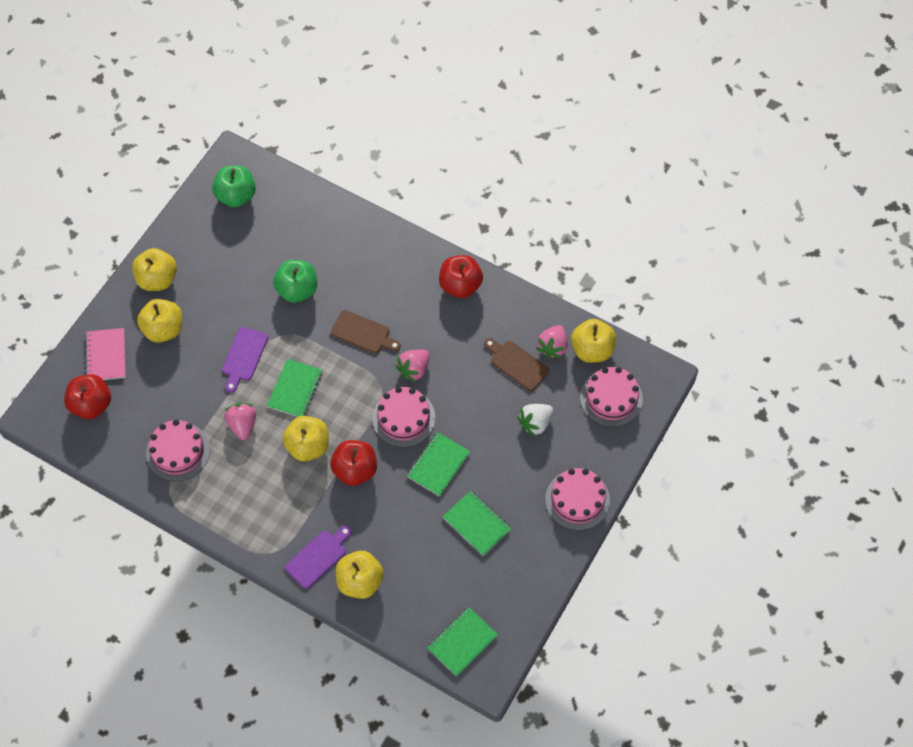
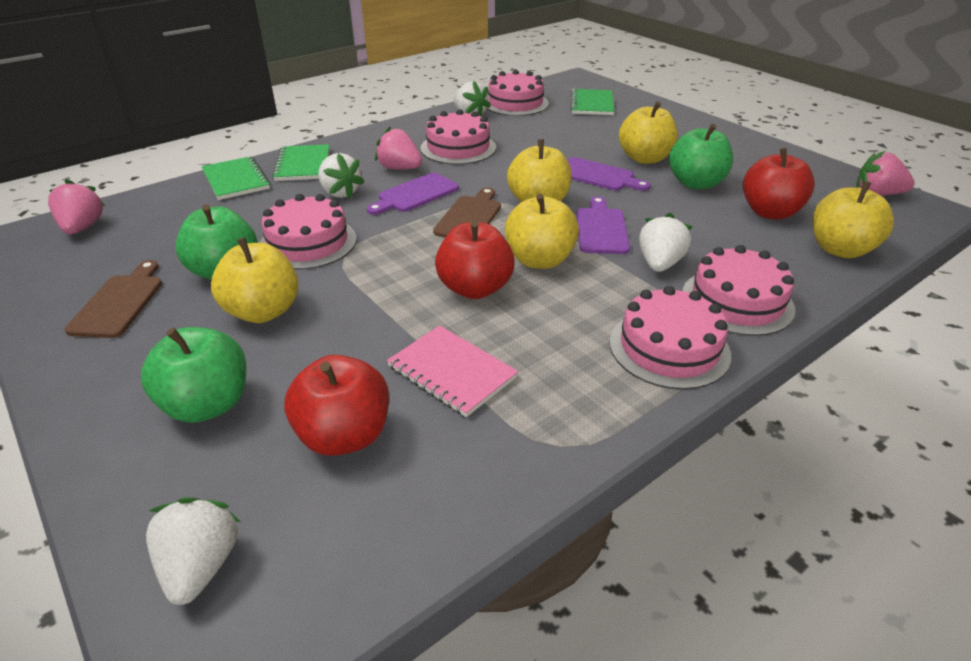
green apple: 2 -> 3
green notebook: 4 -> 3
pink cake: 4 -> 5
purple cutting board: 2 -> 3
white strawberry: 1 -> 4

